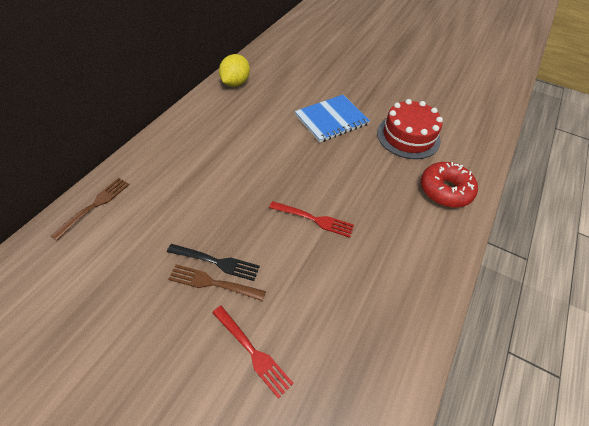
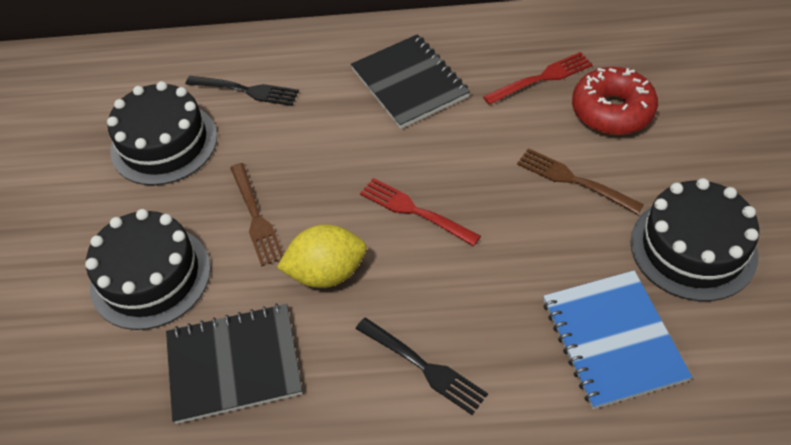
black cake: 0 -> 3
black fork: 1 -> 2
black notebook: 0 -> 2
red cake: 1 -> 0

